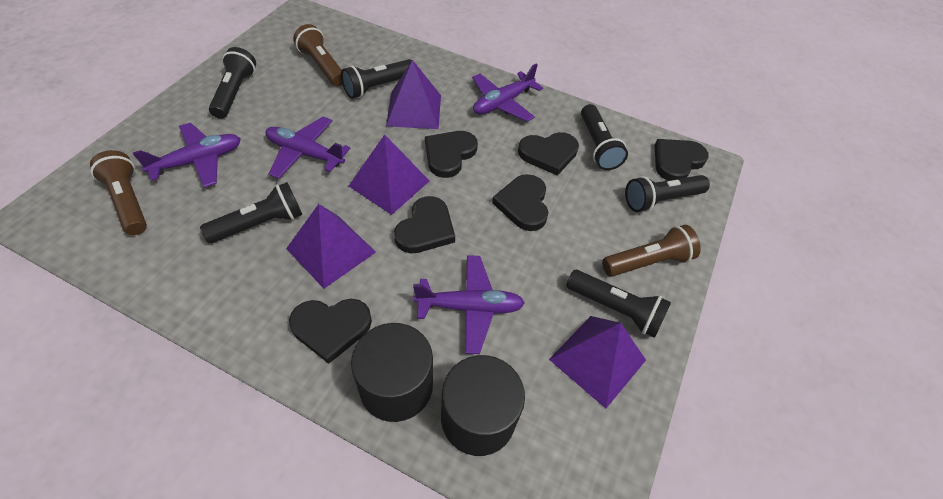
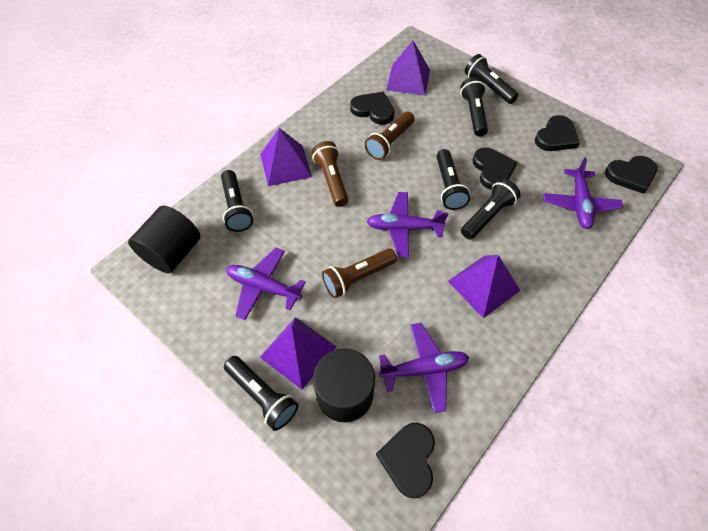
black heart: 6 -> 5

